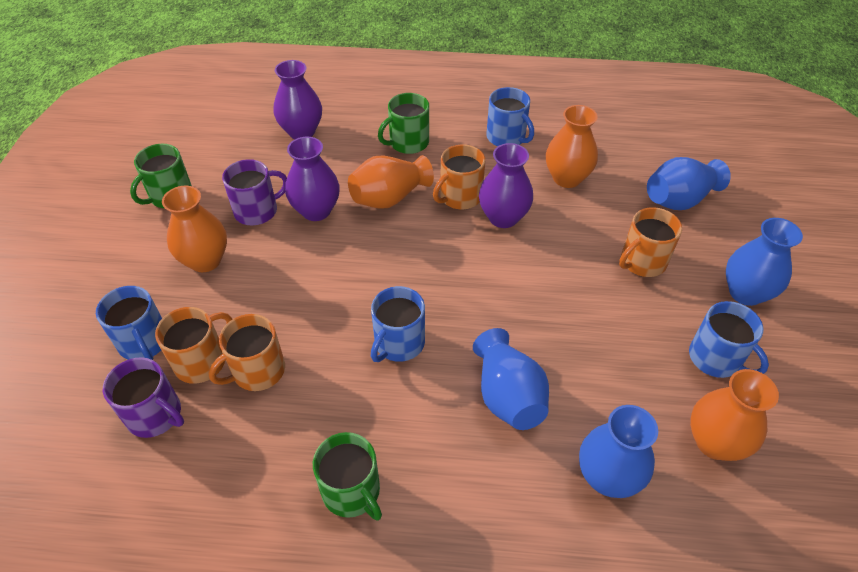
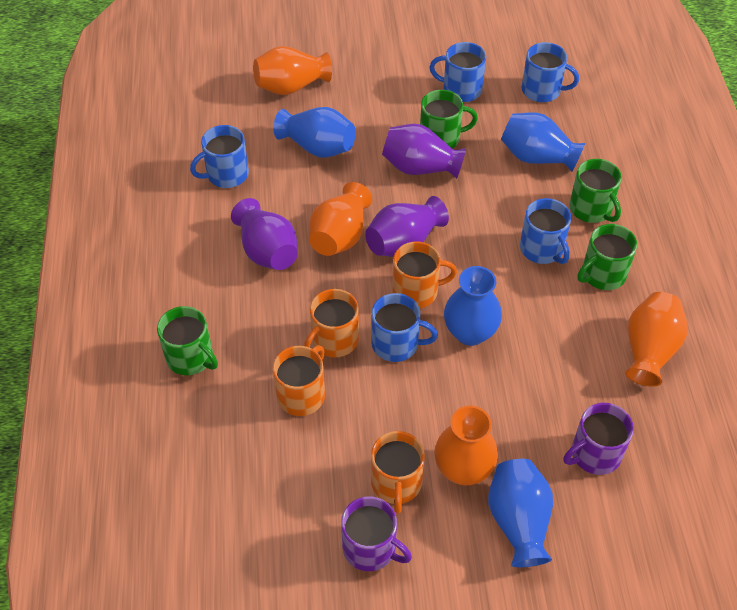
blue mug: 4 -> 5
green mug: 3 -> 4

